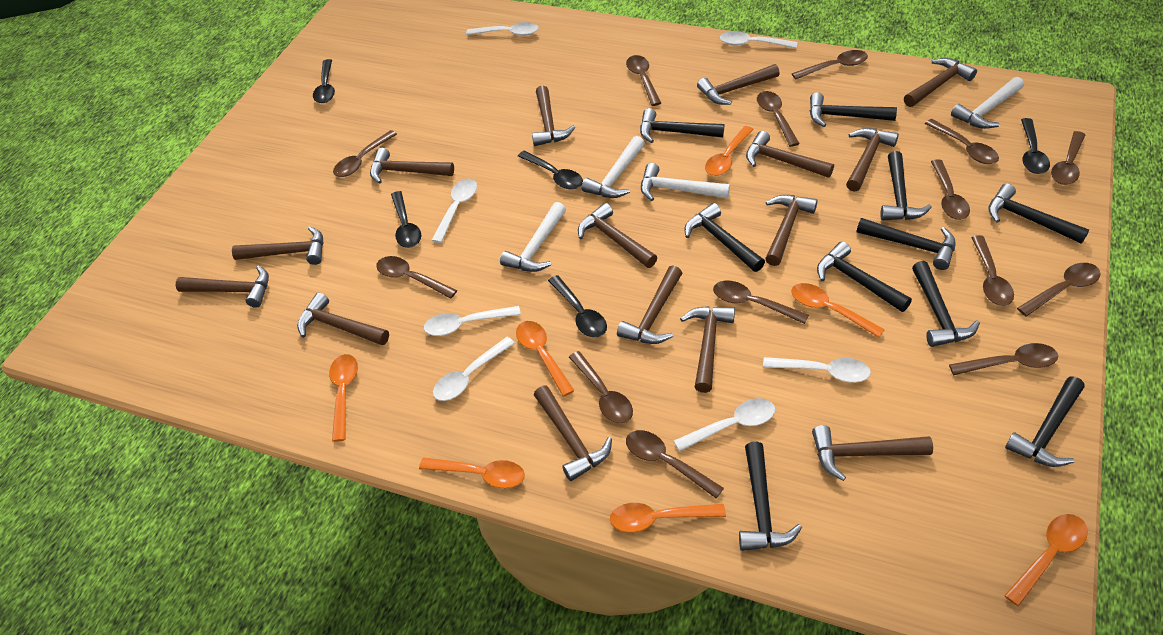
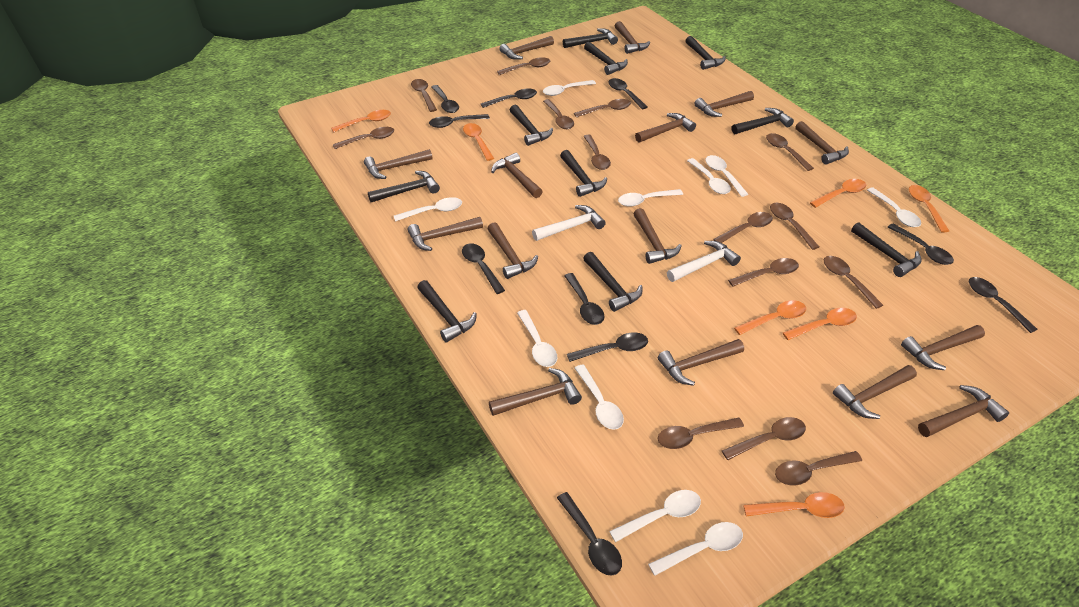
black spoon: 5 -> 10
white hammer: 4 -> 2
white spoon: 7 -> 10

